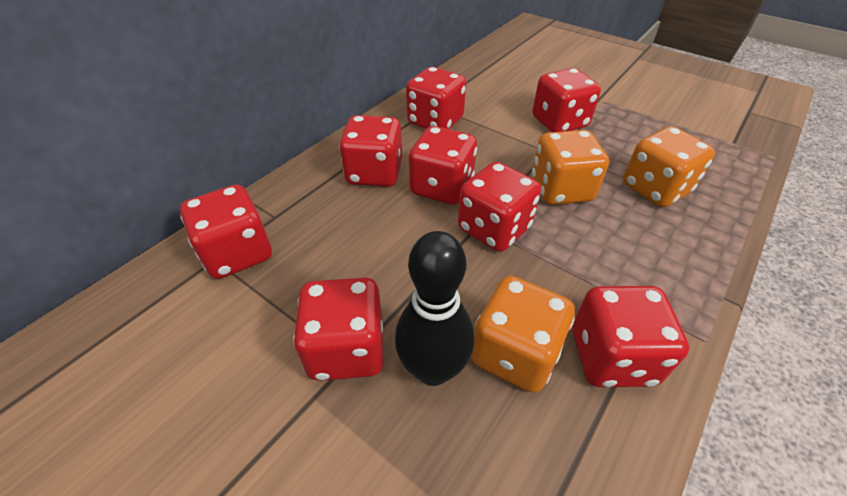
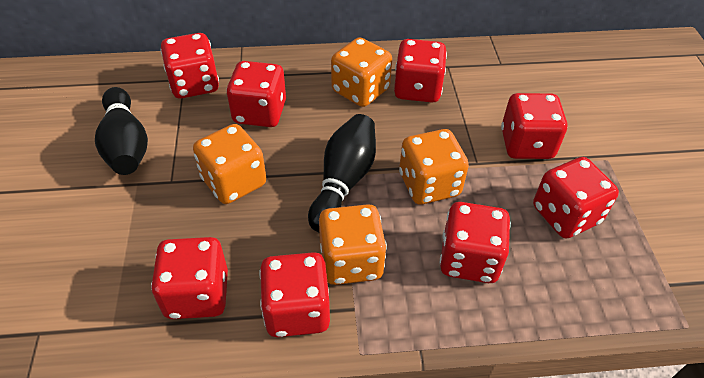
black bowling pin: 1 -> 2
orange dice: 3 -> 4

